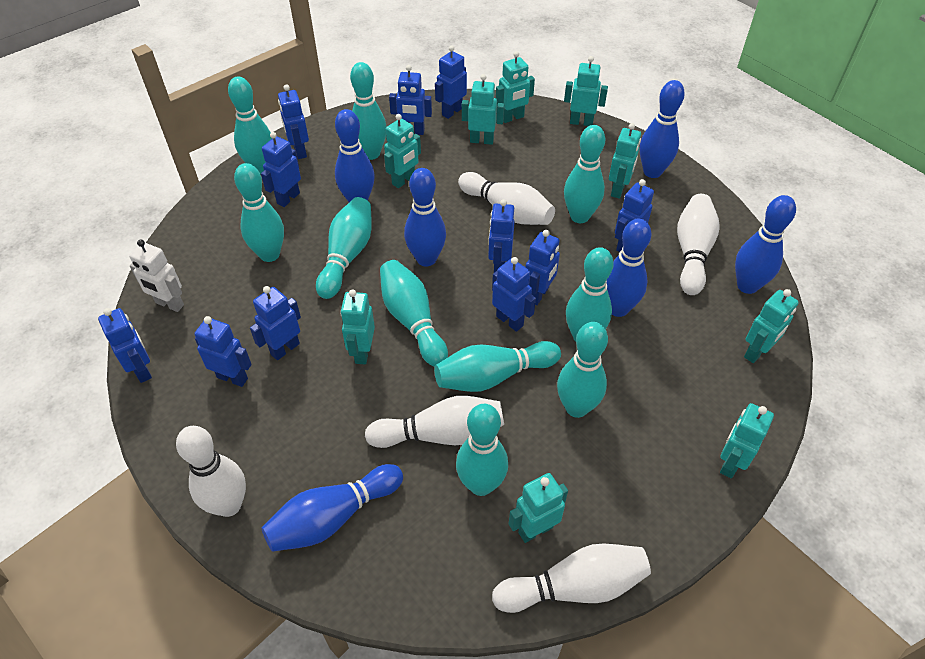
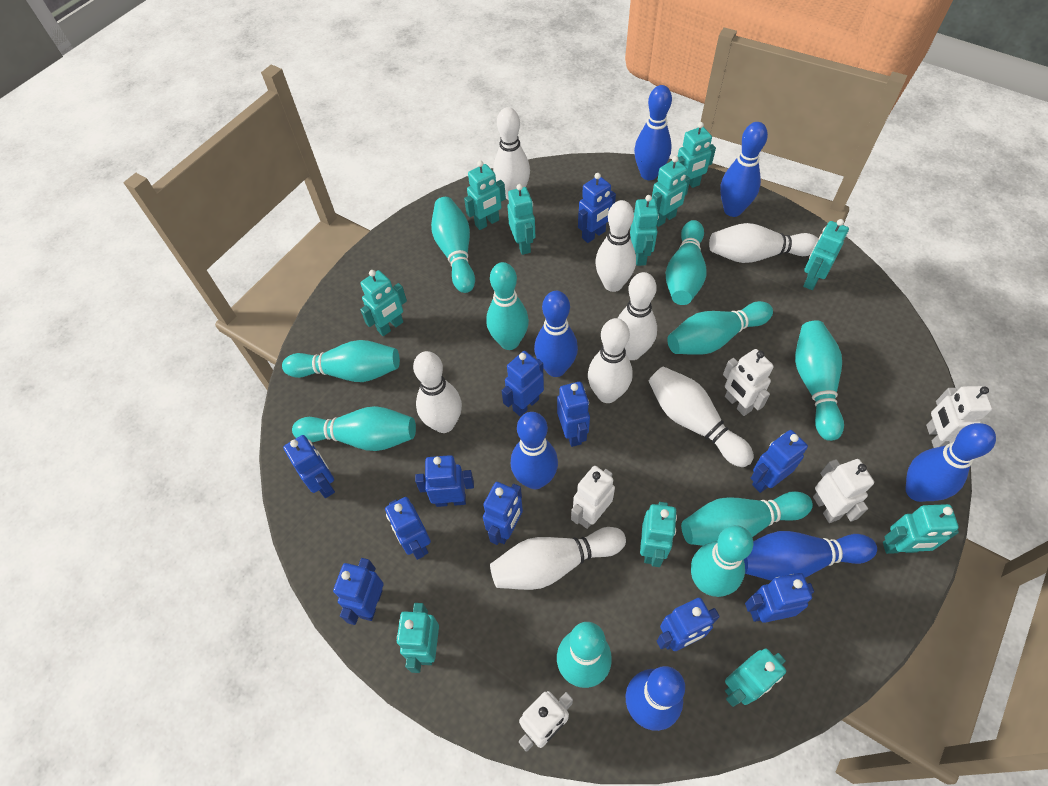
blue bowling pin: 6 -> 7
turquoise robot: 9 -> 11
white bowling pin: 5 -> 8
white robot: 1 -> 5

